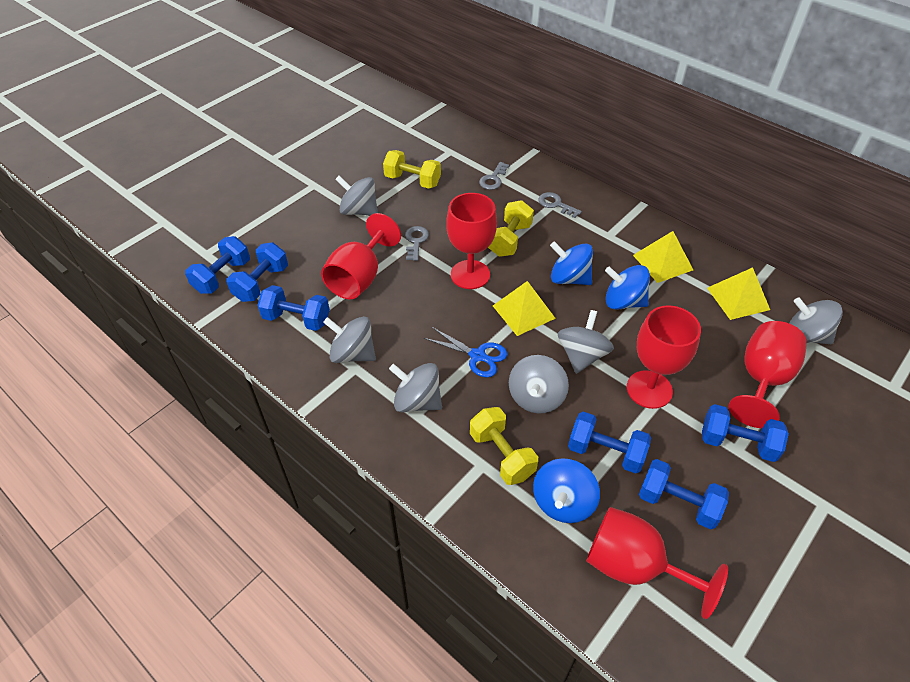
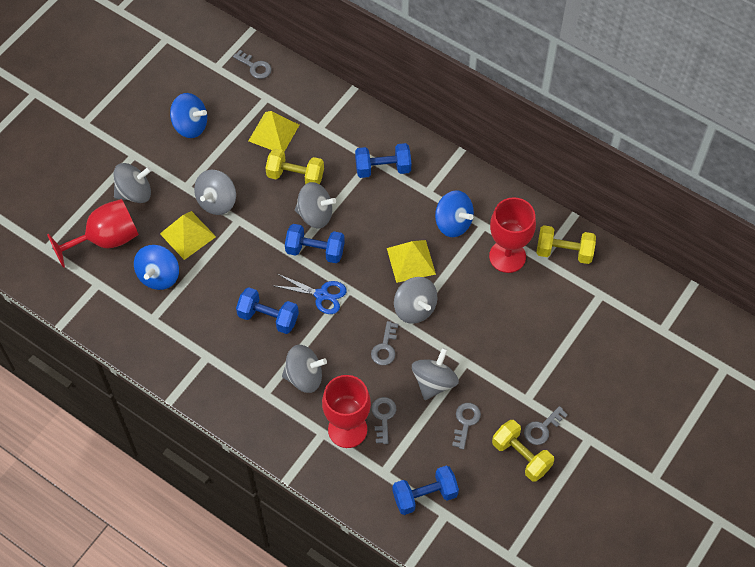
blue dumbbell: 6 -> 4
grey key: 3 -> 5
red goblet: 5 -> 3

